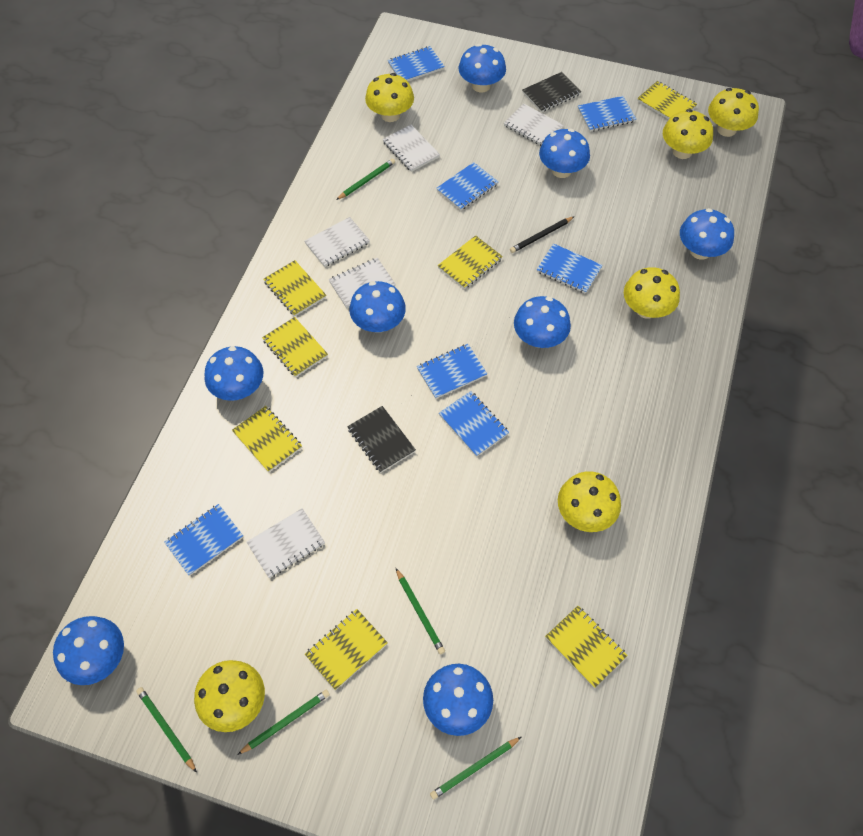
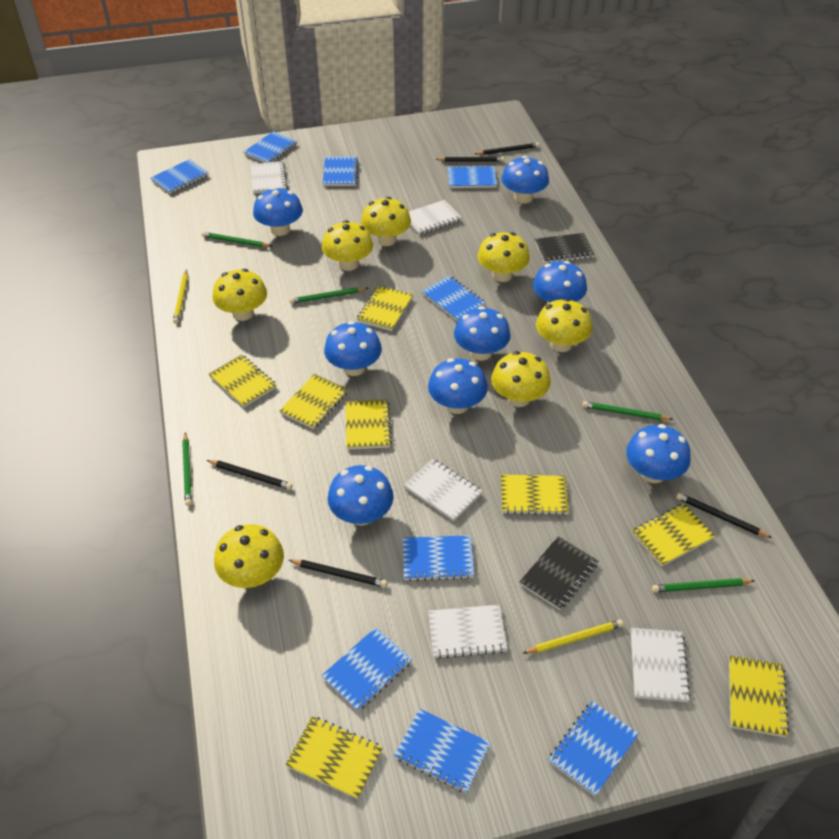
black pencil: 1 -> 5
blue notebook: 7 -> 9
yellow mushroom: 6 -> 7
yellow notebook: 7 -> 8
yellow pencil: 0 -> 2

